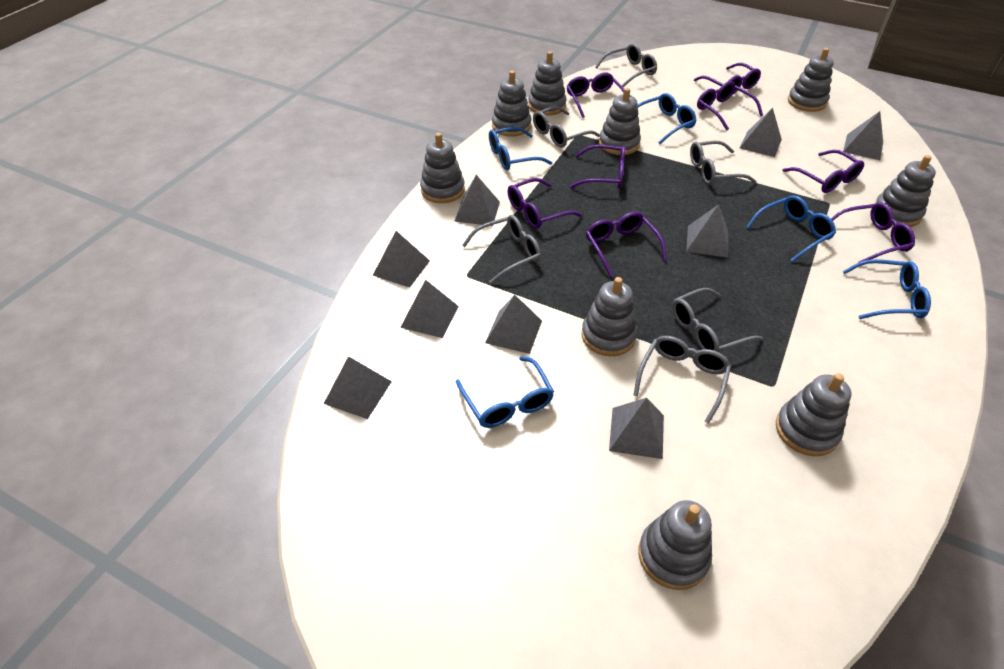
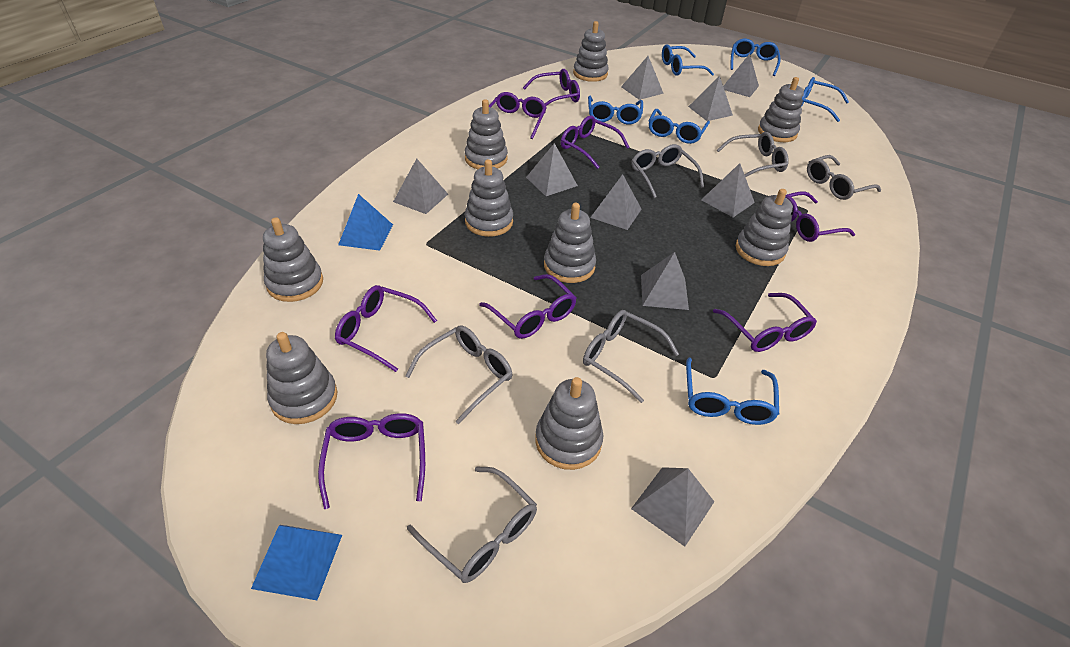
blue glasses: 5 -> 6
blue pyramid: 0 -> 2

